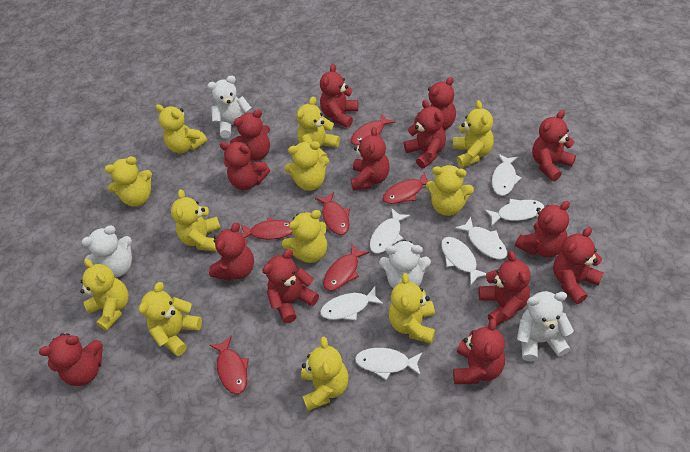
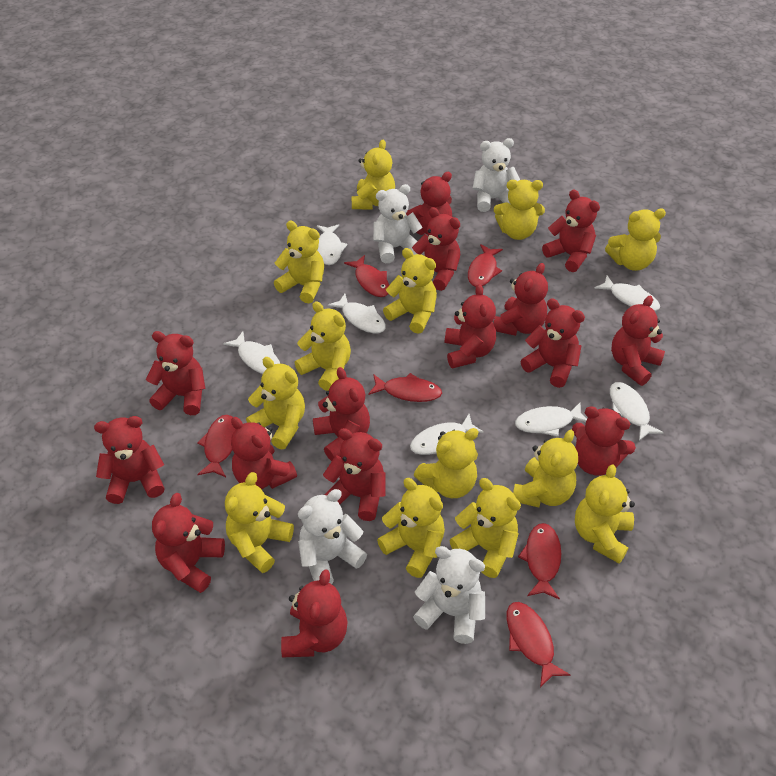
red teddy bear: 14 -> 15
yellow teddy bear: 12 -> 13

